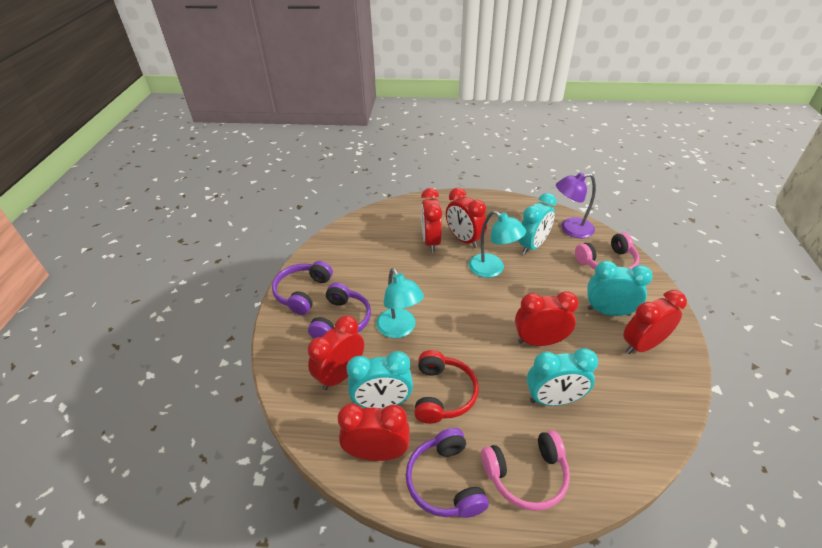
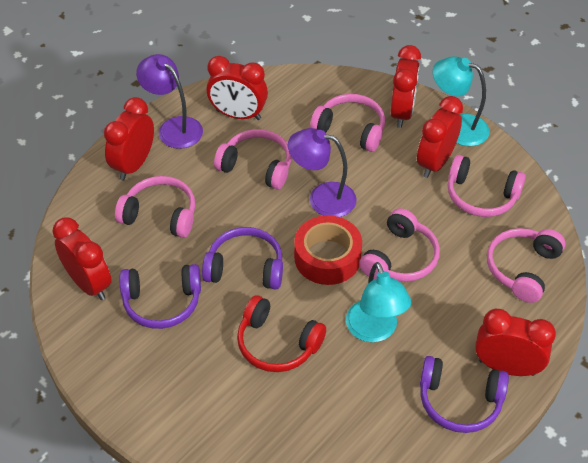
pink headphones: 2 -> 6
purple lamp: 1 -> 2
red tape: 0 -> 1
turquoise clock: 4 -> 0

